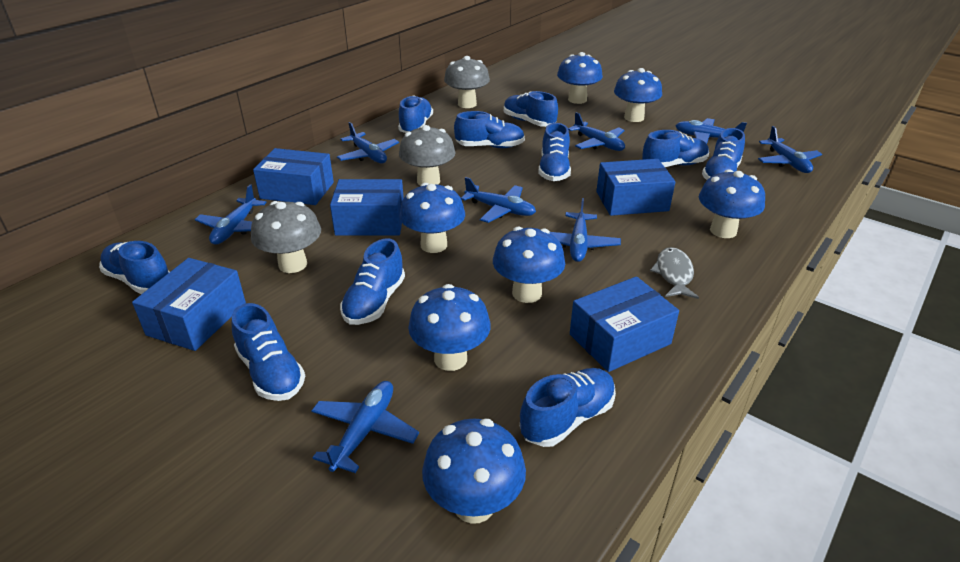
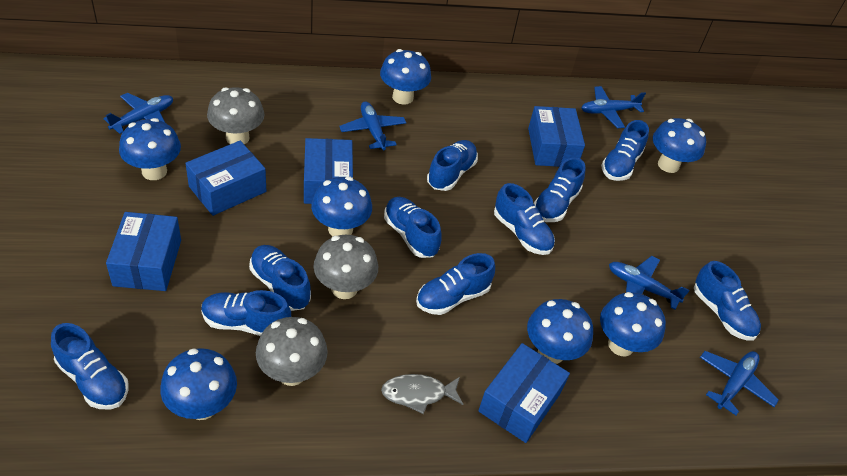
blue plane: 8 -> 5

